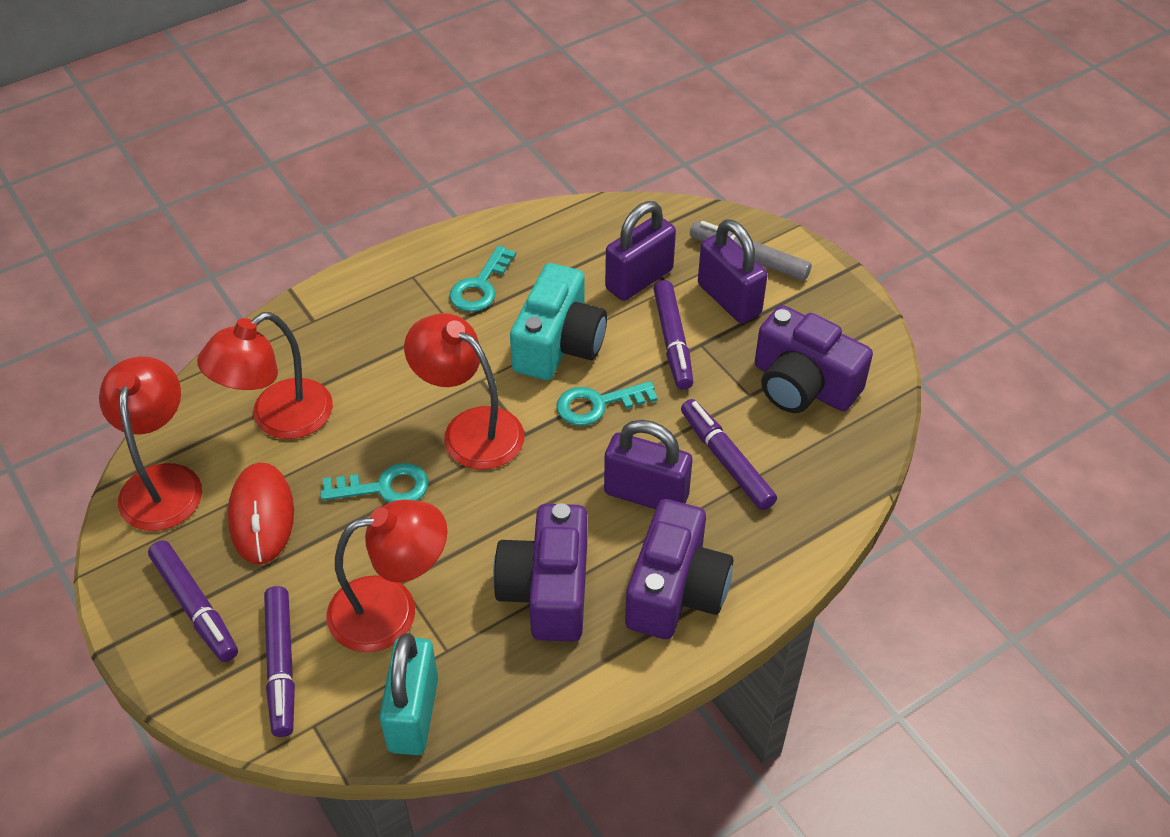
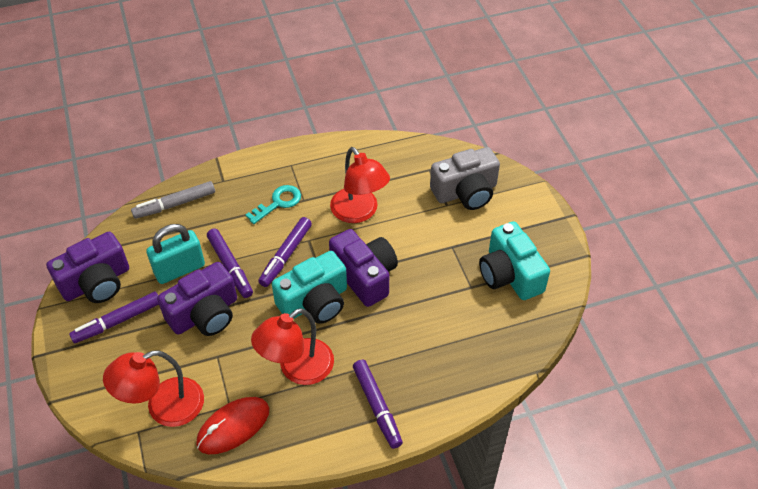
grey camera: 0 -> 1
purple padlock: 3 -> 0
red lamp: 4 -> 3
turquoise camera: 1 -> 2
turquoise key: 3 -> 1

